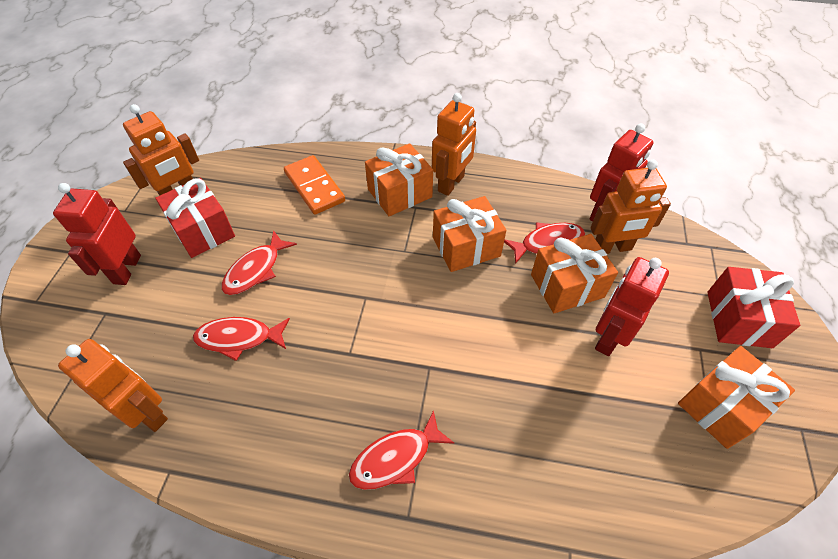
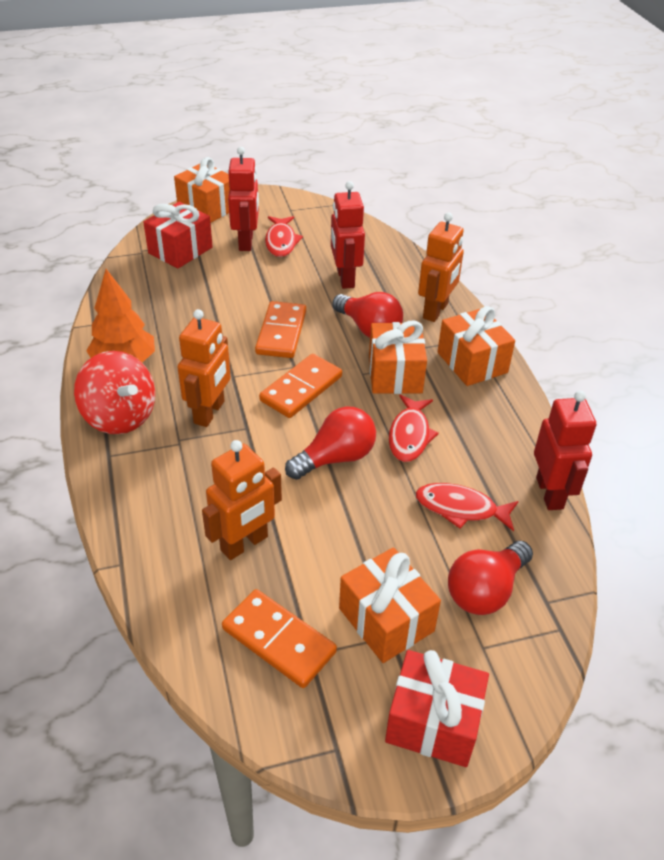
orange domino: 1 -> 3
orange robot: 4 -> 3
orange tree: 0 -> 1
red fish: 4 -> 3
red light bulb: 0 -> 3
red spinning top: 0 -> 1

